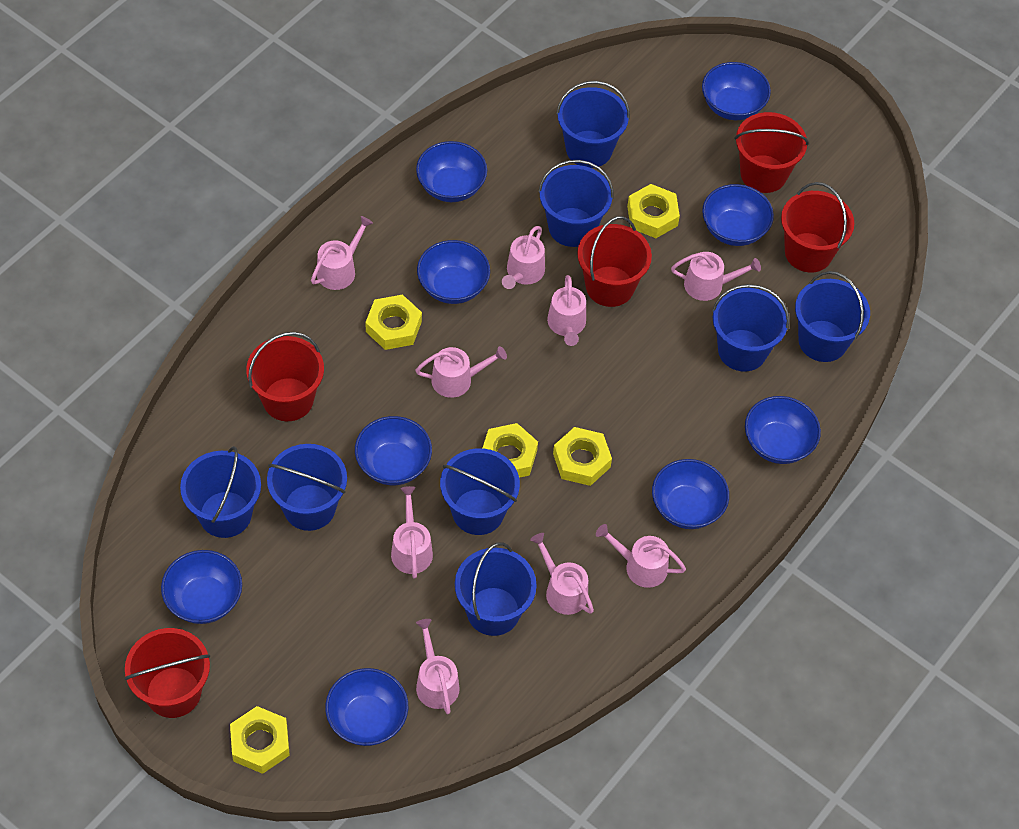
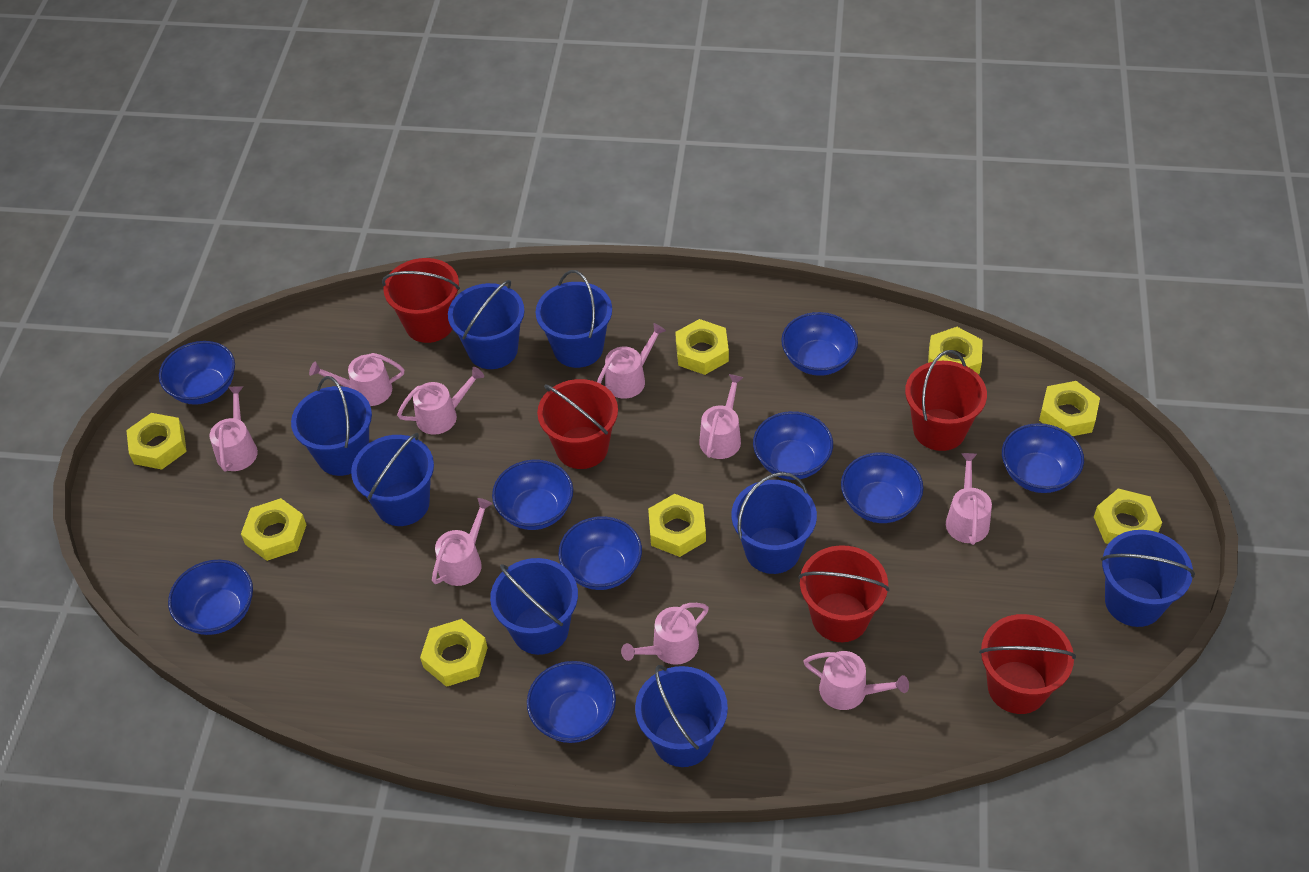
yellow nut: 5 -> 8

